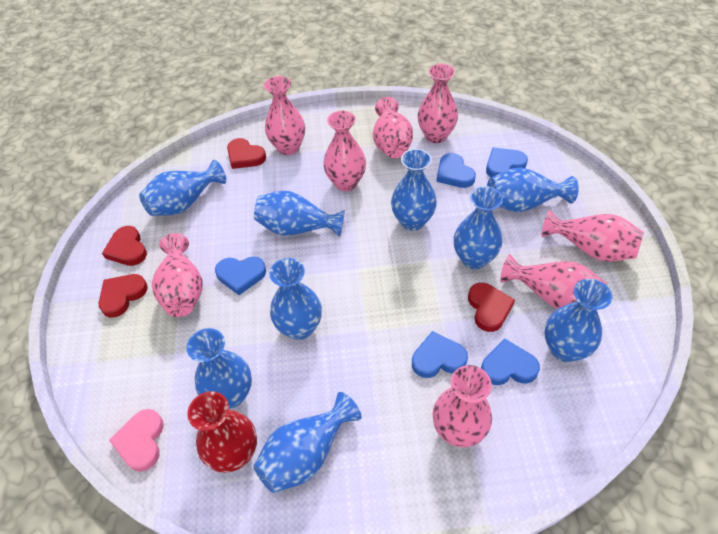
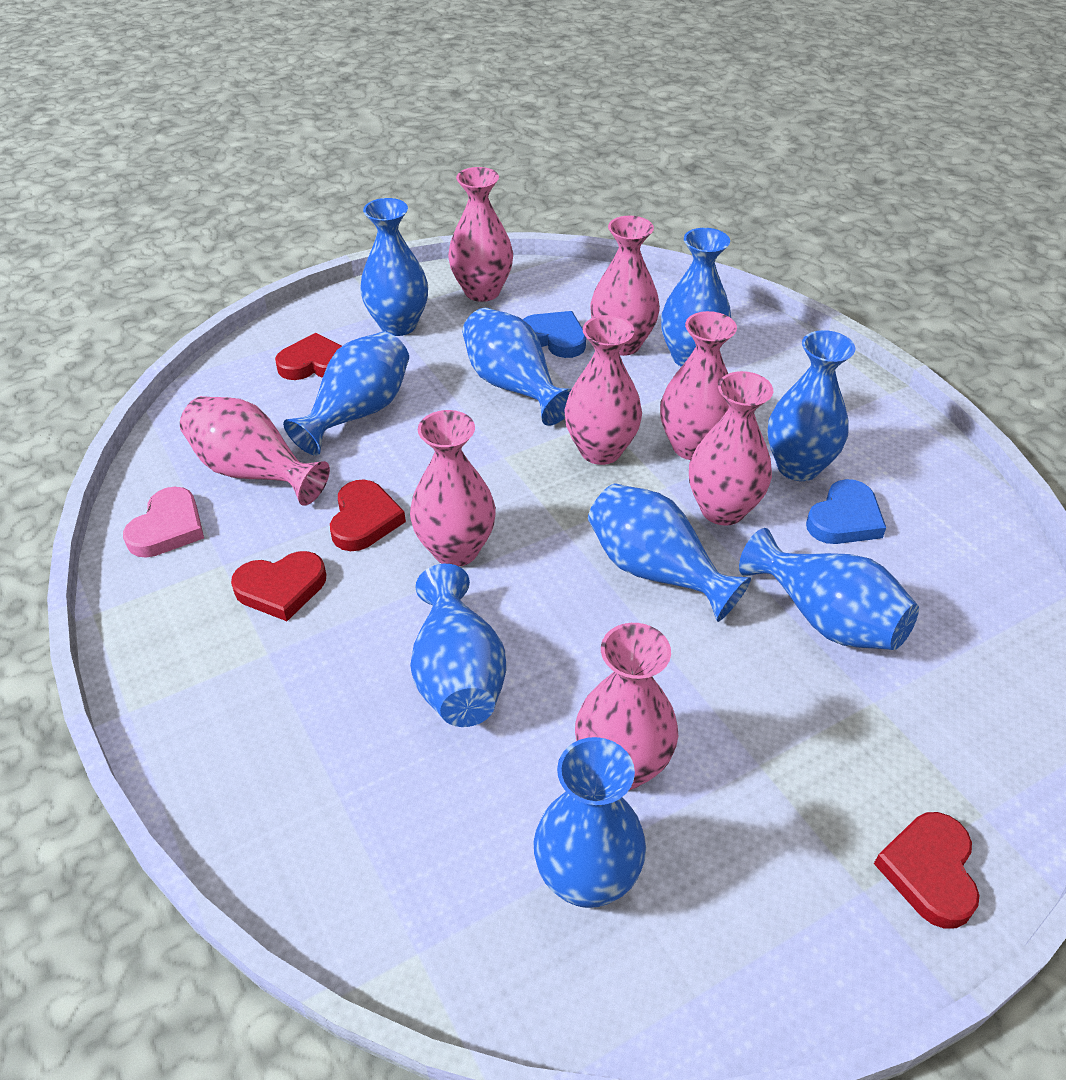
blue heart: 5 -> 2
red vase: 1 -> 0

